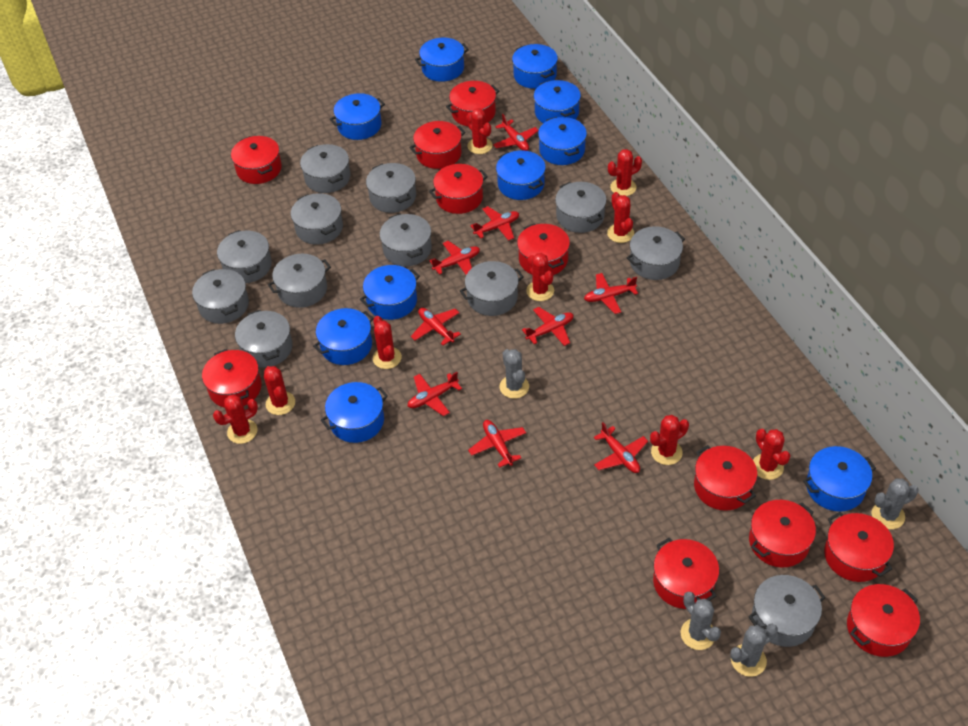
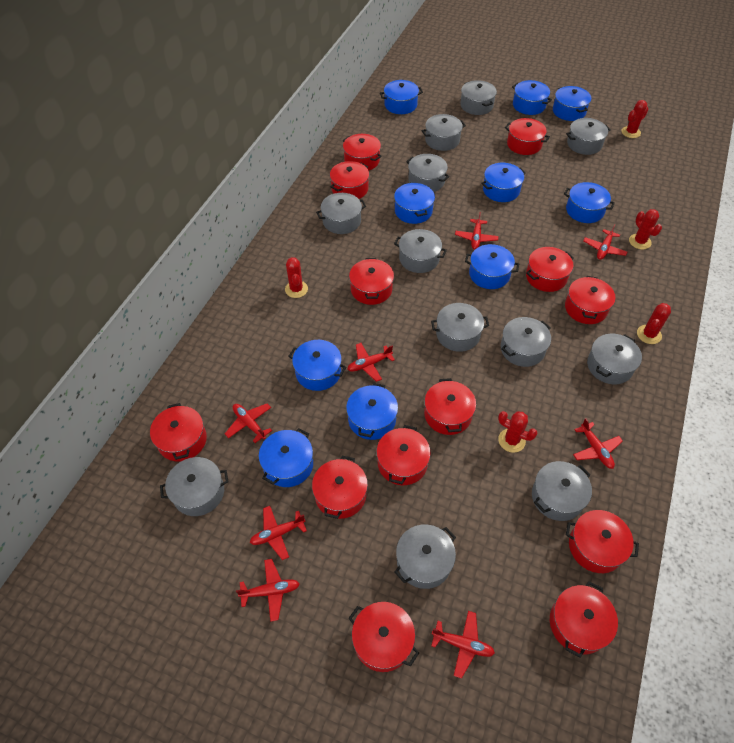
grey cactus: 4 -> 0
red cactus: 9 -> 5
red plane: 9 -> 8
red pot: 11 -> 13

